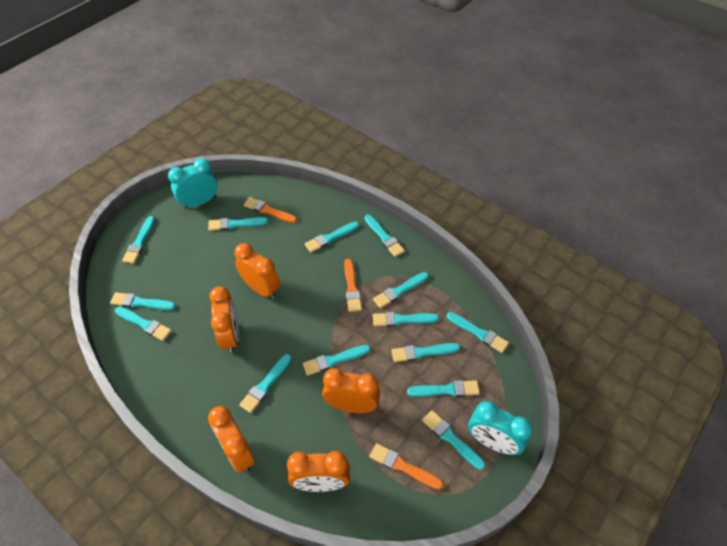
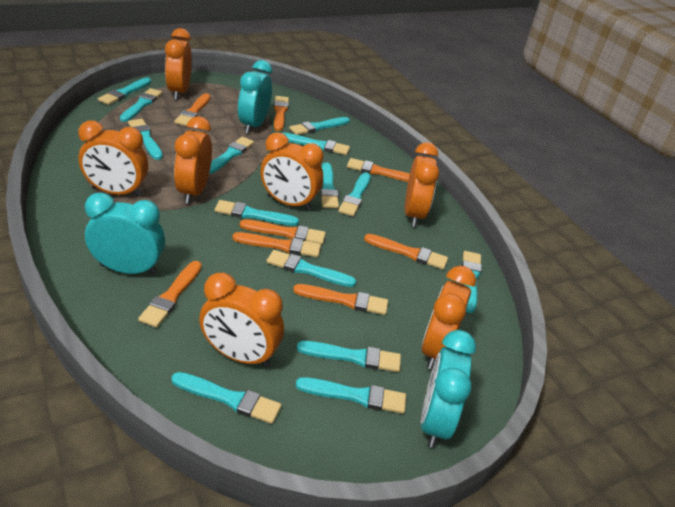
orange brush: 3 -> 8
orange clock: 5 -> 7
turquoise clock: 2 -> 3

